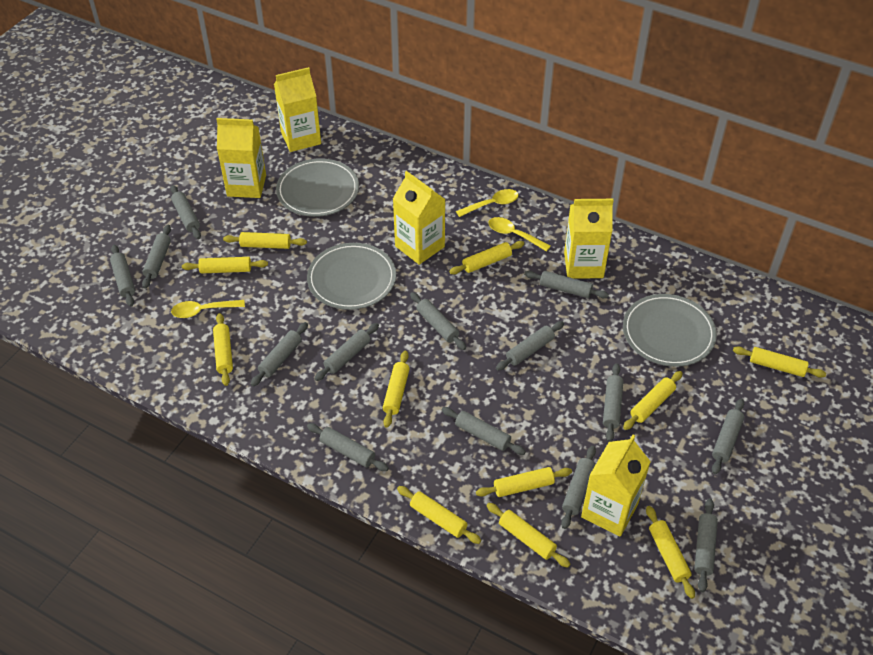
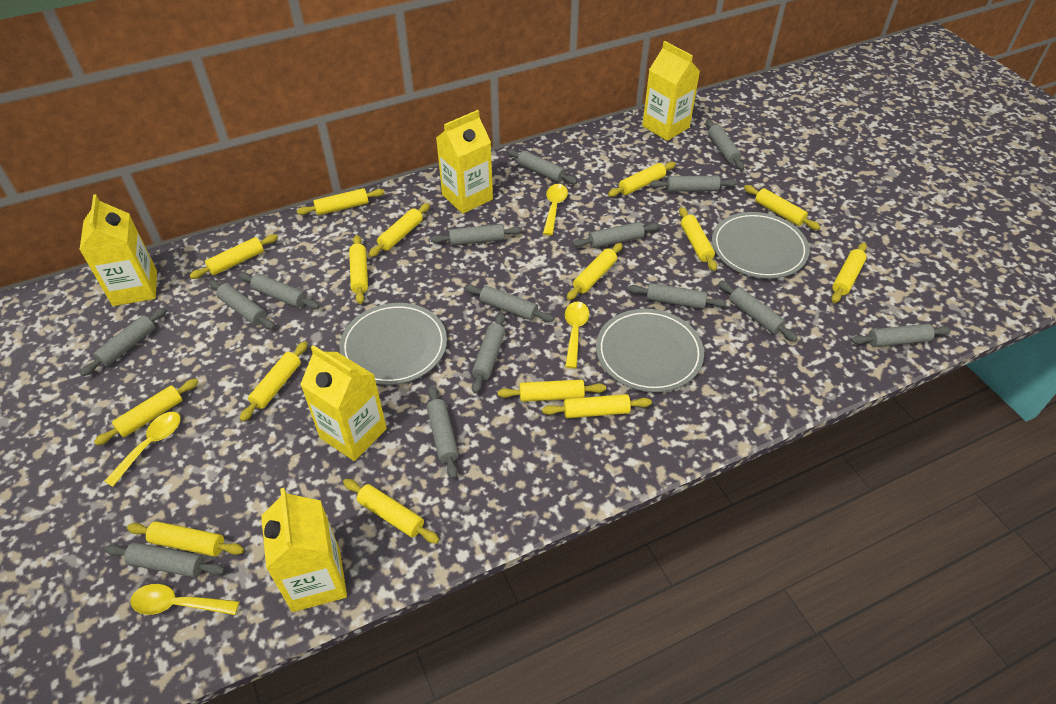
grey rolling pin: 14 -> 15
yellow rolling pin: 11 -> 15
yellow spoon: 3 -> 4

